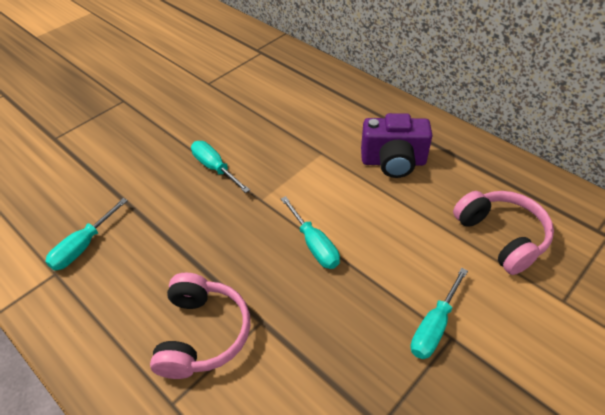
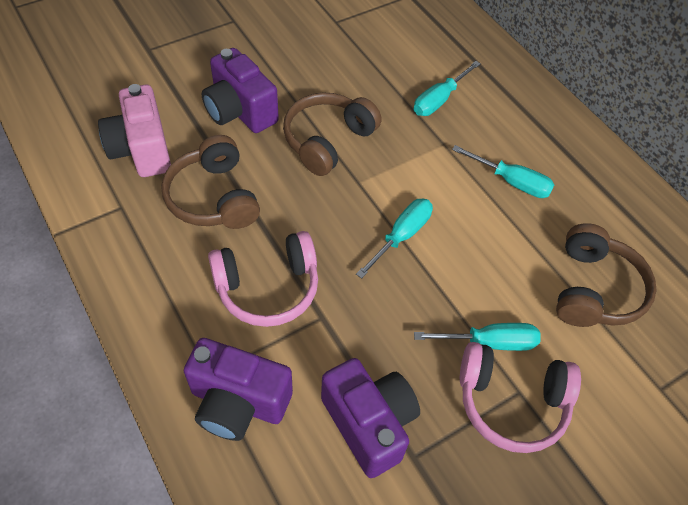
brown headphones: 0 -> 3
pink camera: 0 -> 1
purple camera: 1 -> 3

